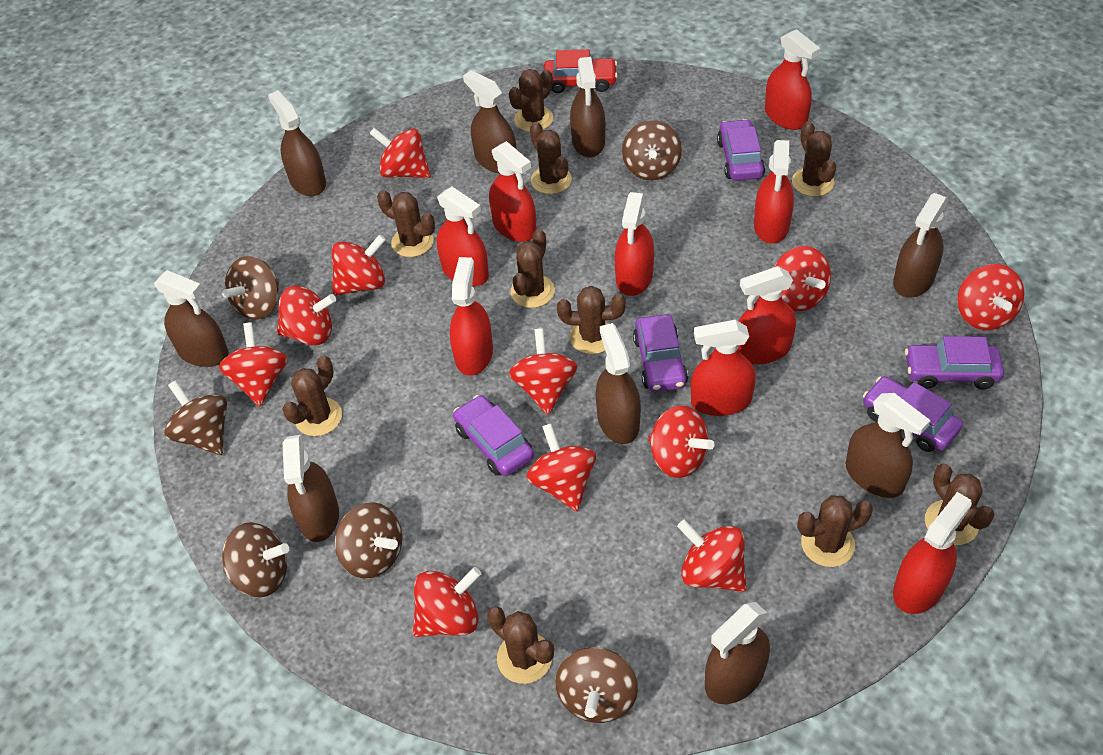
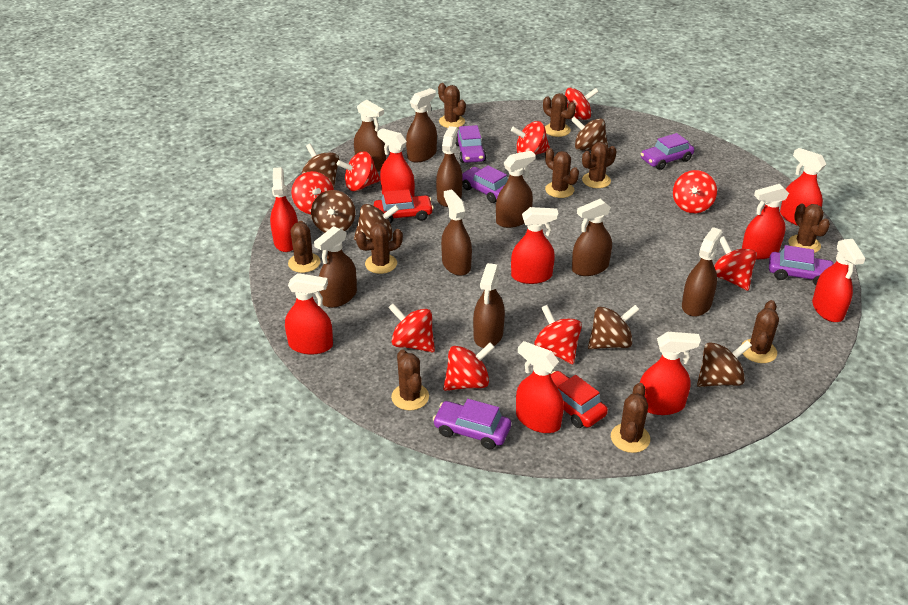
red car: 1 -> 2
red spinning top: 11 -> 9

